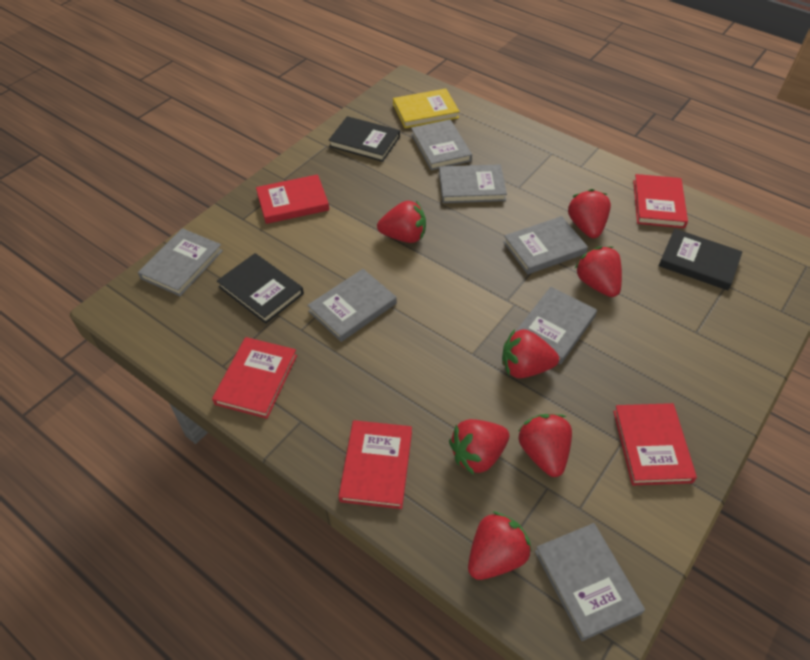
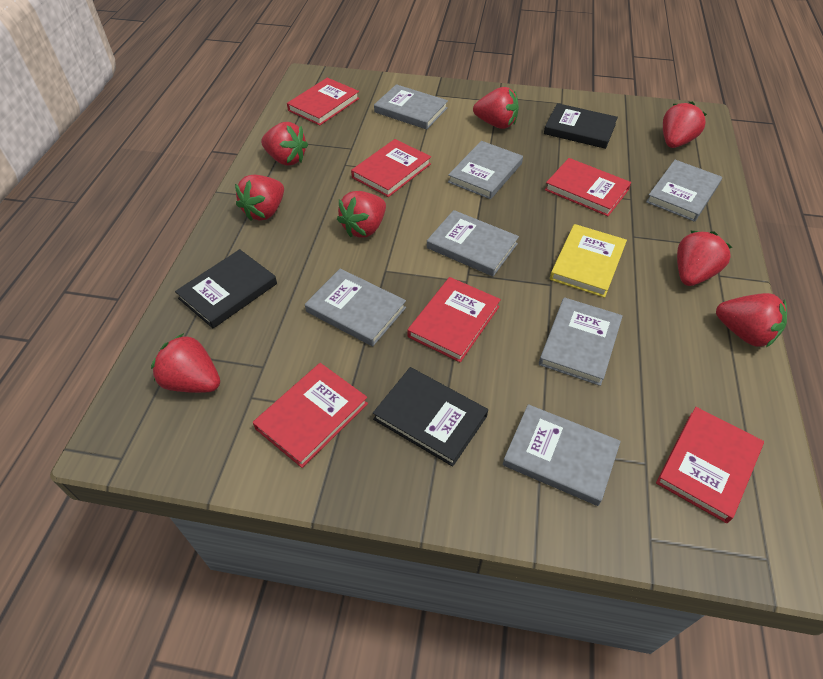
red book: 5 -> 6
red strawberry: 7 -> 8

